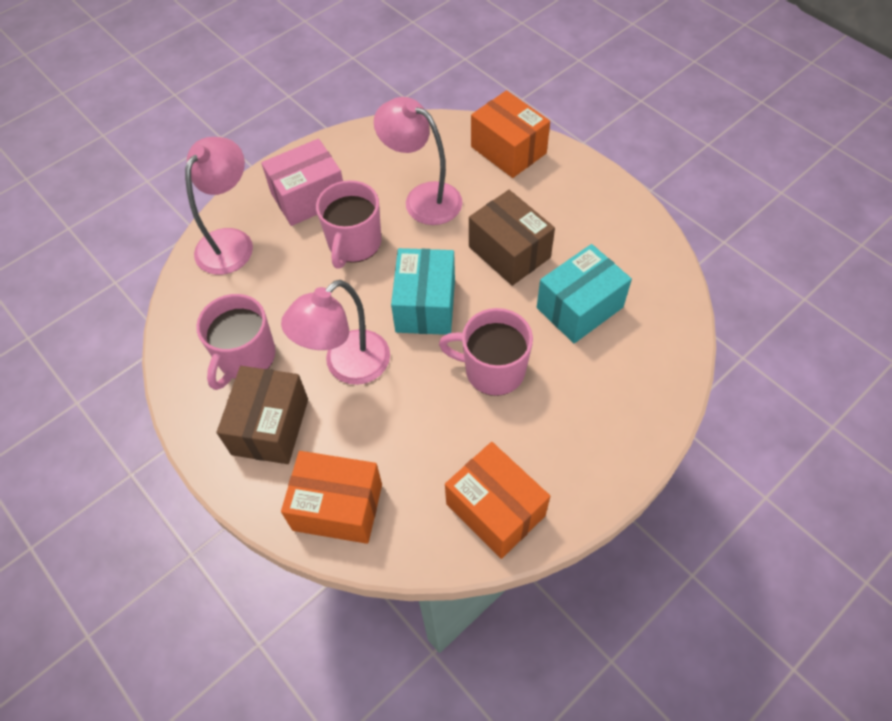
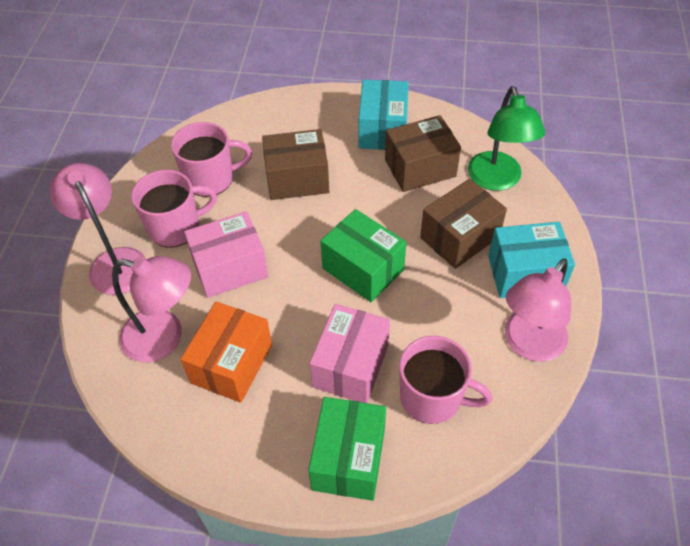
brown box: 2 -> 3
green box: 0 -> 2
green lamp: 0 -> 1
orange box: 3 -> 1
pink box: 1 -> 2

